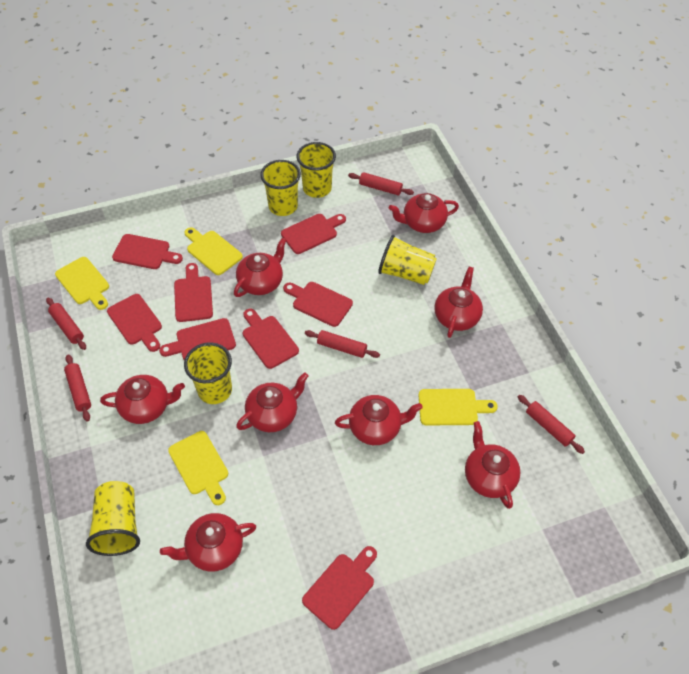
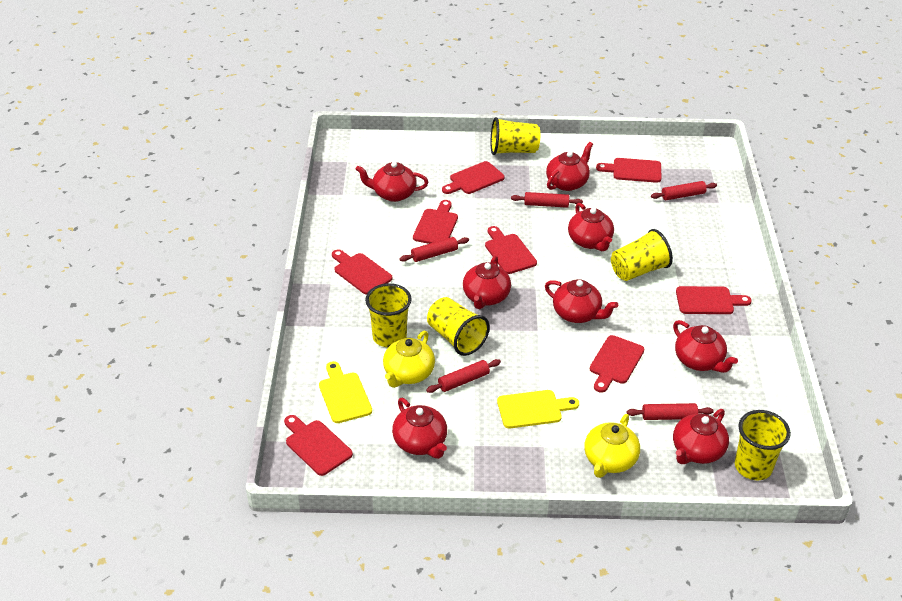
yellow cutting board: 4 -> 2
yellow teapot: 0 -> 2

